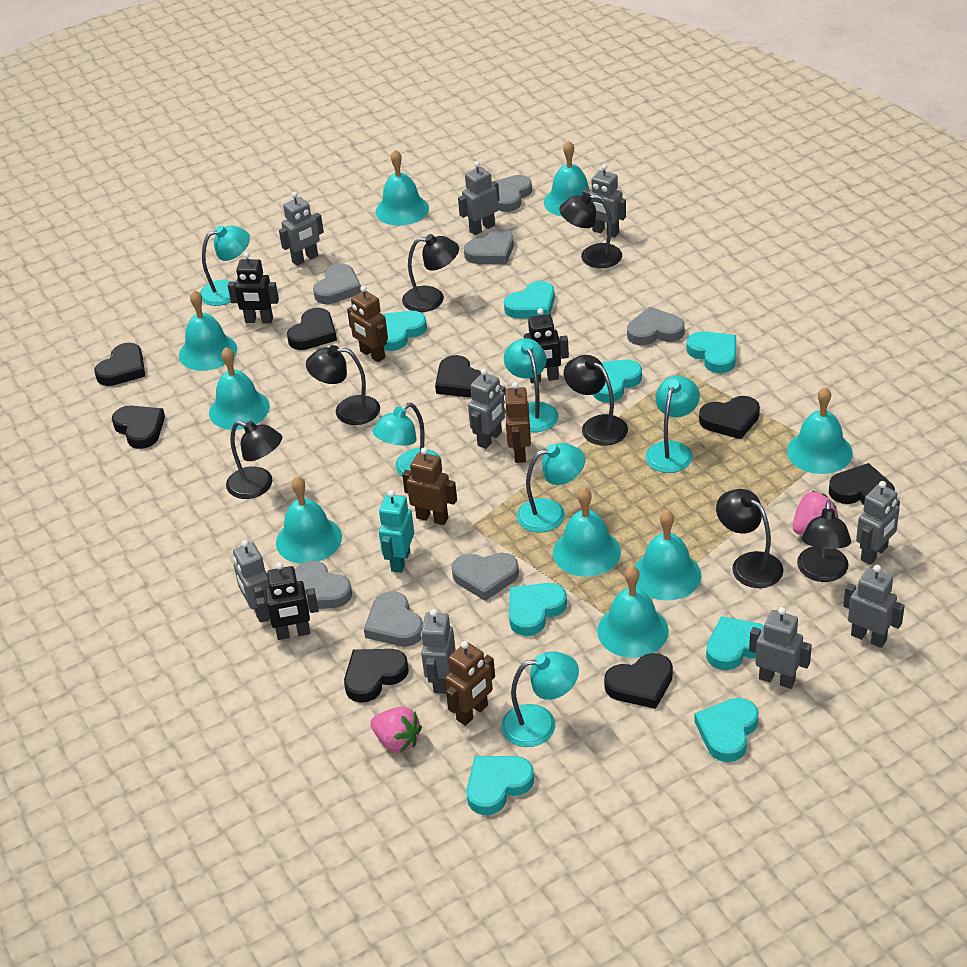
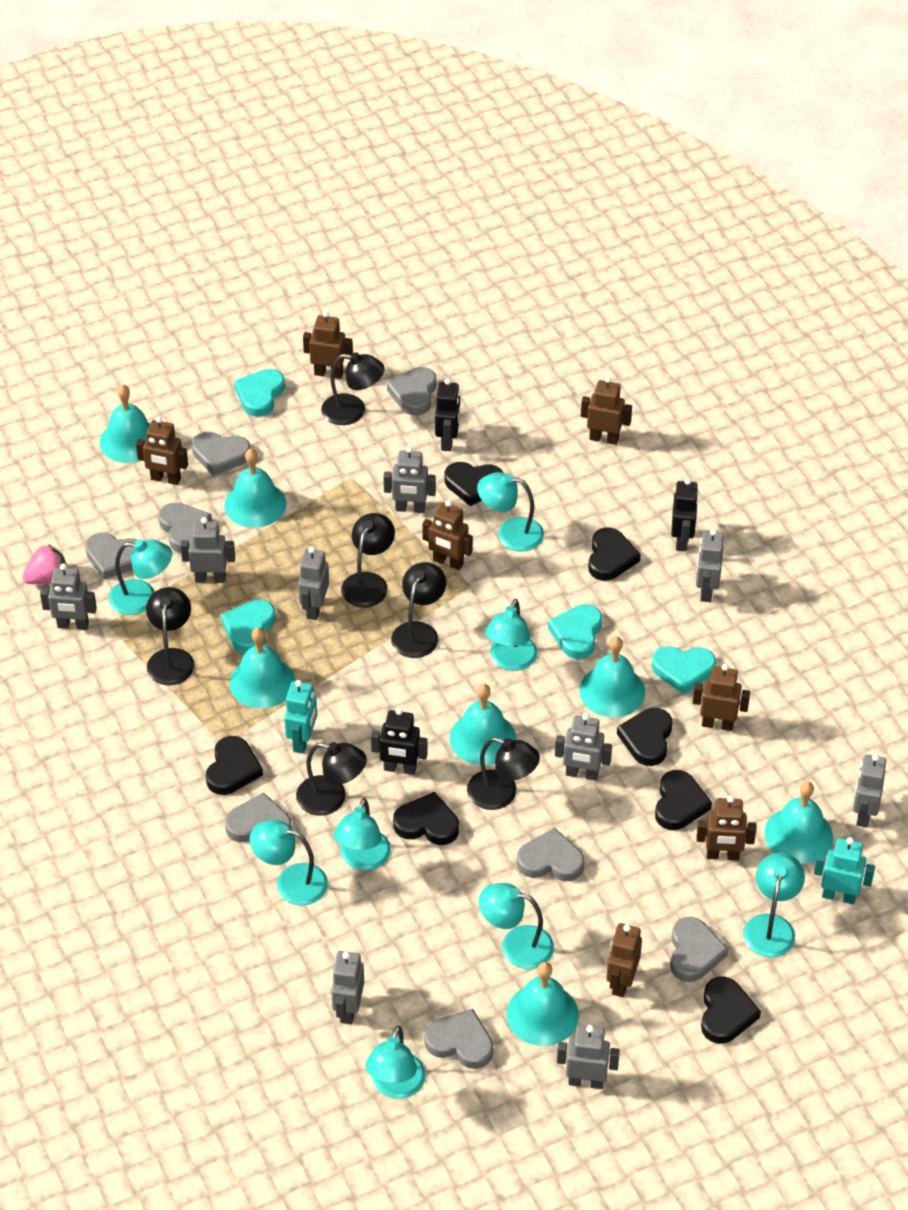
black heart: 8 -> 7
black lamp: 7 -> 6
brown robot: 4 -> 7
grey heart: 7 -> 8
pink strawberry: 2 -> 1
turquoise bell: 9 -> 7
turquoise heart: 8 -> 4
turquoise lamp: 6 -> 8
turquoise robot: 1 -> 2

